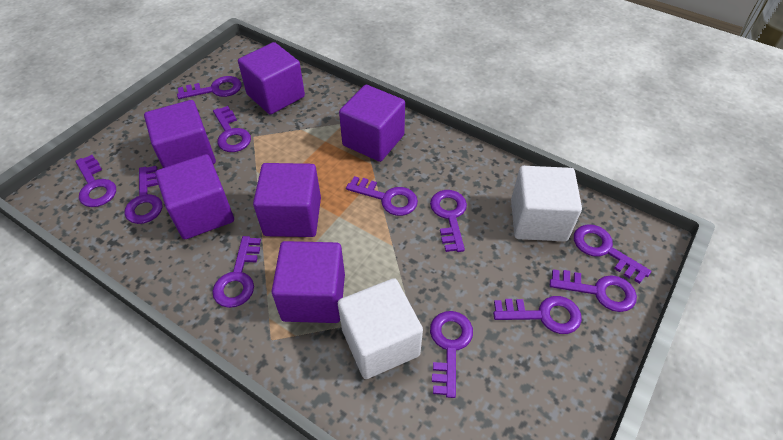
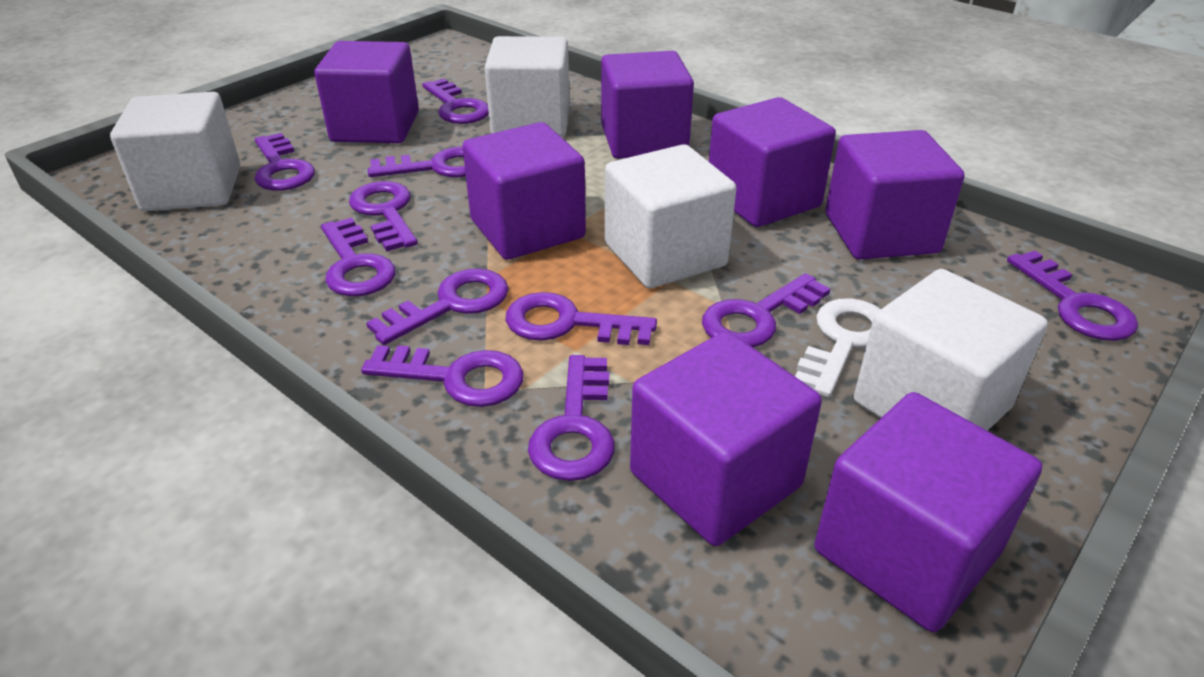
purple cube: 6 -> 7
white cube: 2 -> 4
white key: 0 -> 1

